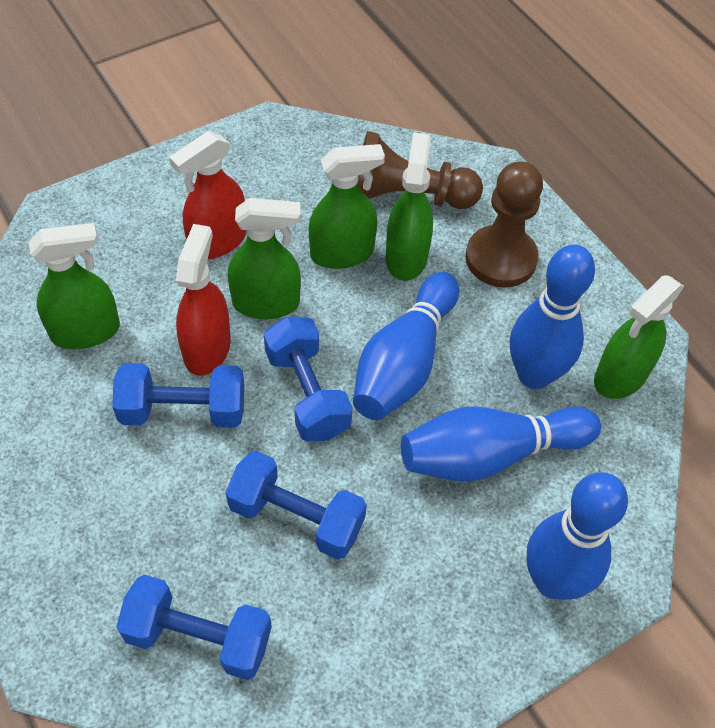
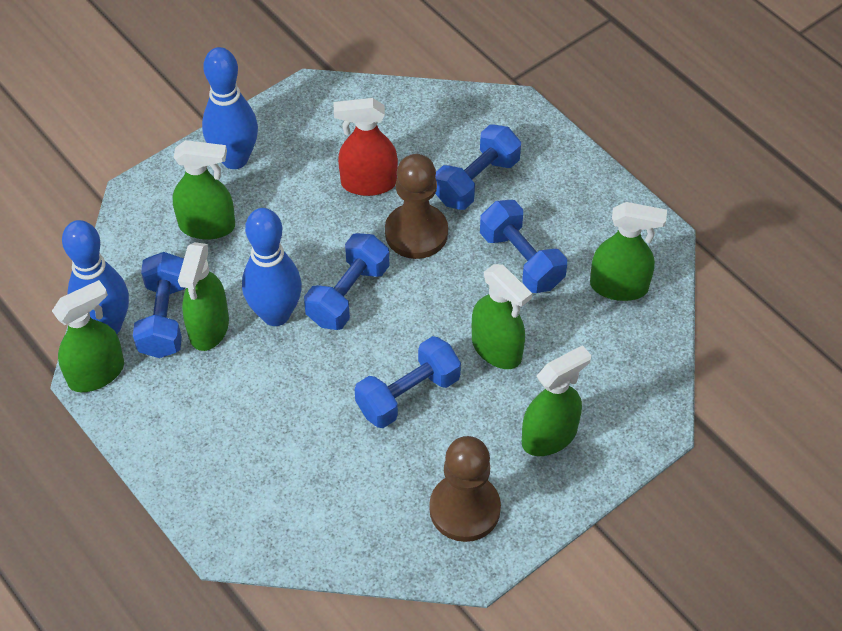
blue bowling pin: 4 -> 3
blue dumbbell: 4 -> 5
green spray bottle: 5 -> 6
red spray bottle: 2 -> 1

